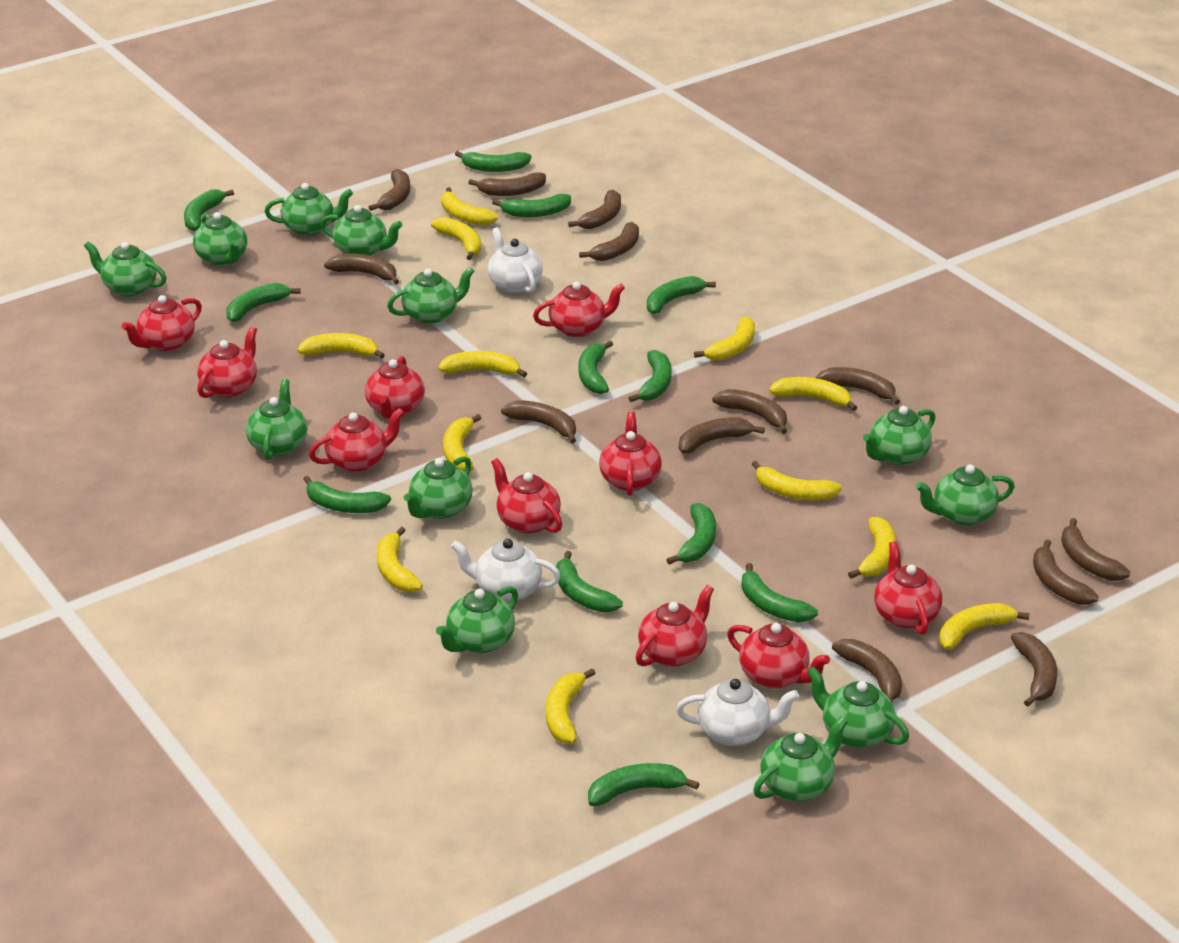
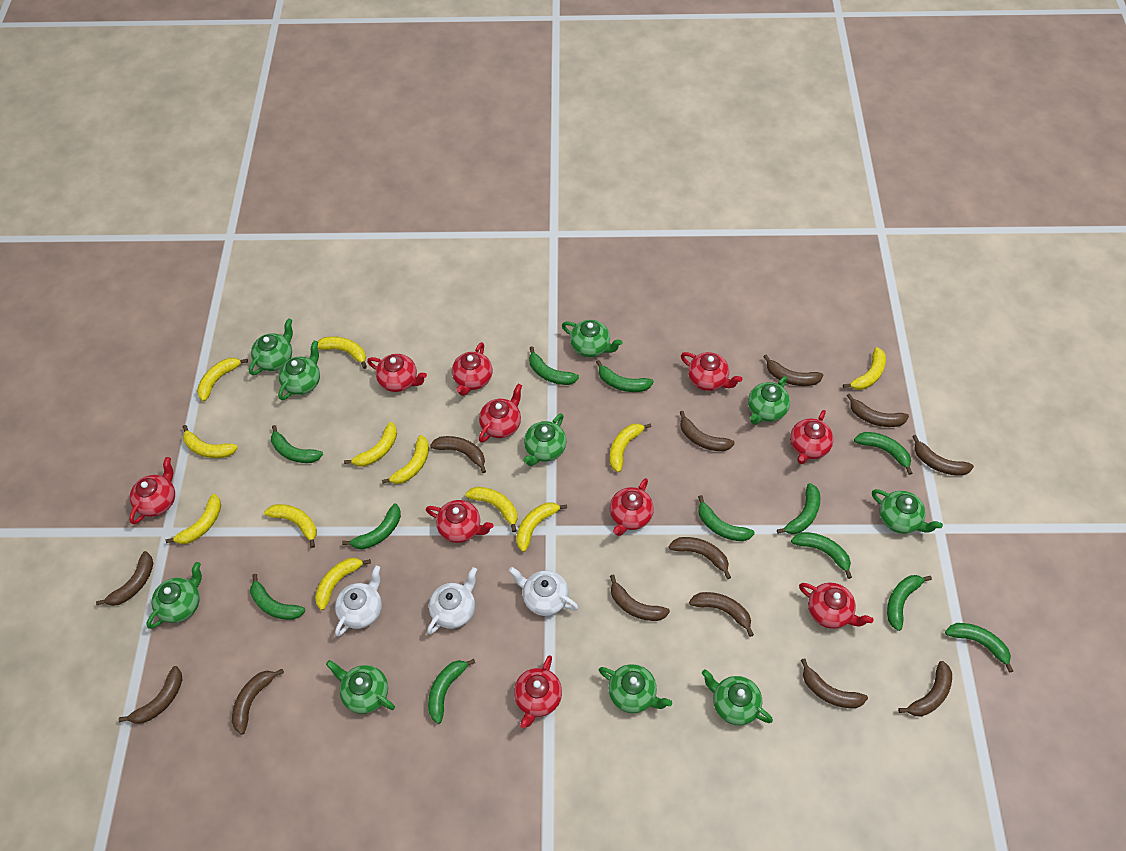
green teapot: 12 -> 10

